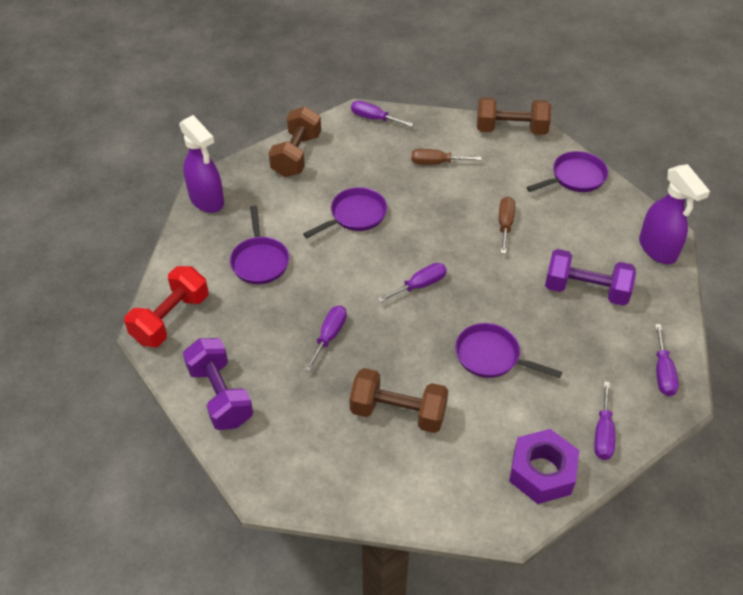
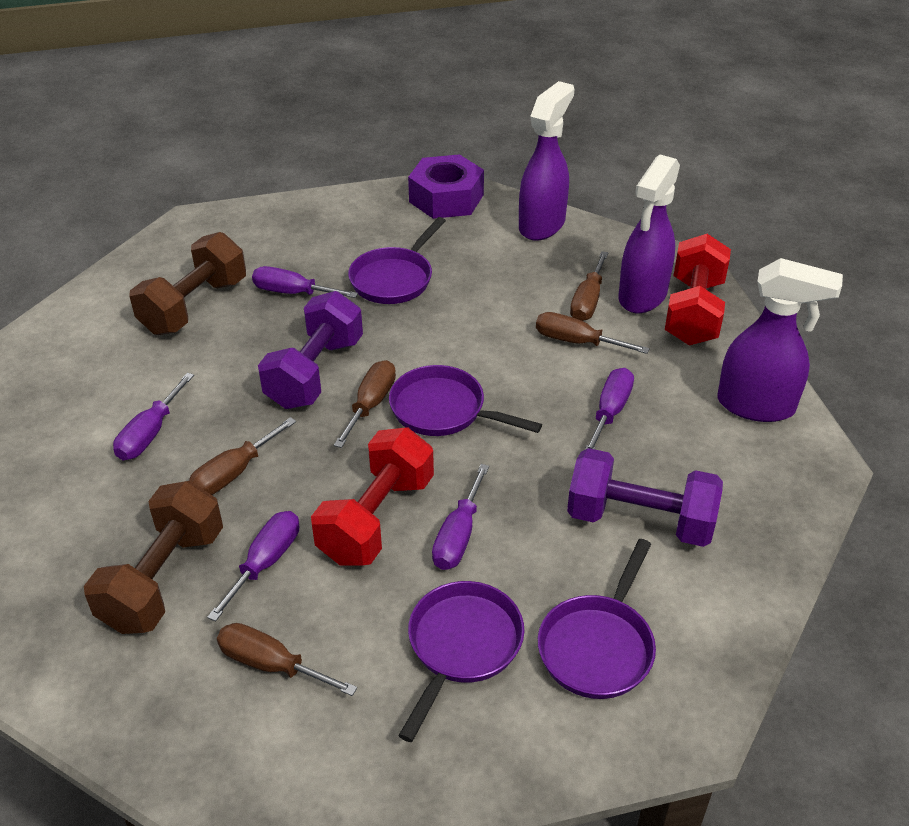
brown dumbbell: 3 -> 2
brown screwdriver: 2 -> 5
purple spray bottle: 2 -> 3
red dumbbell: 1 -> 2

